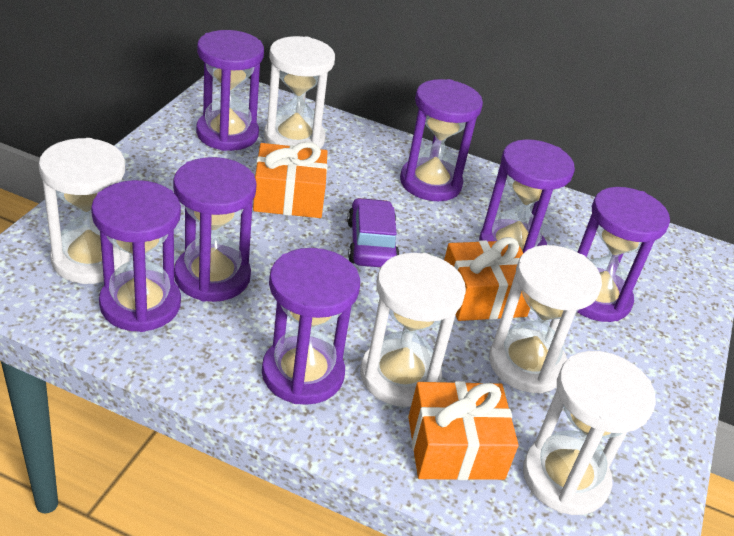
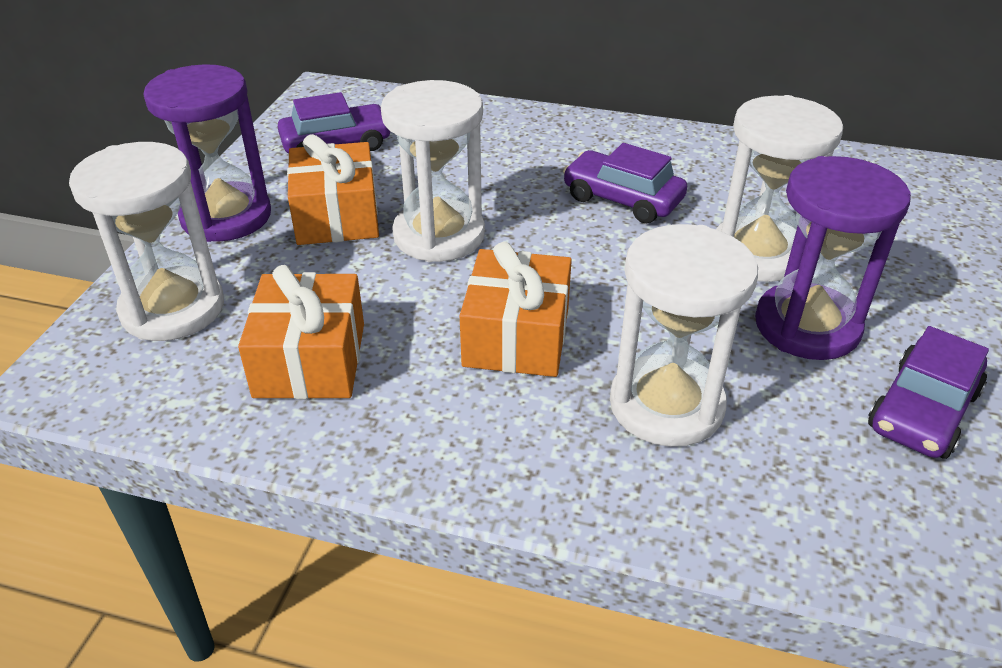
purple car: 1 -> 3
purple hourglass: 7 -> 2
white hourglass: 5 -> 4

